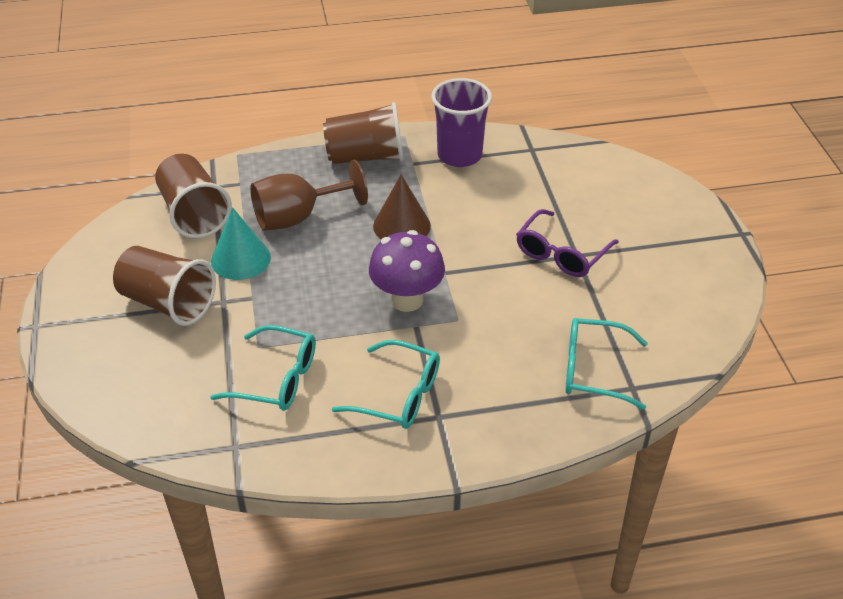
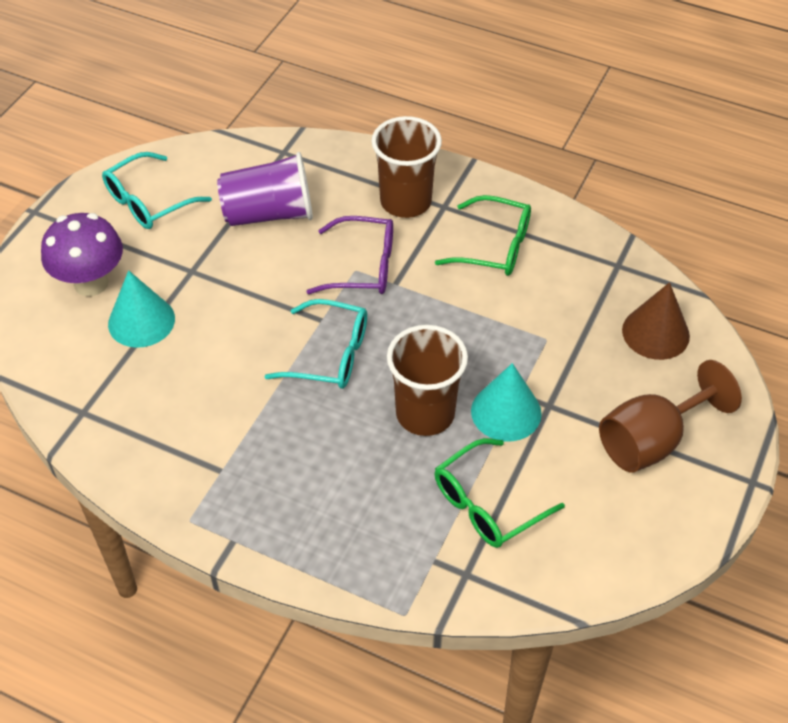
brown cup: 3 -> 2
green glasses: 0 -> 2
turquoise cone: 1 -> 2
turquoise glasses: 3 -> 2

